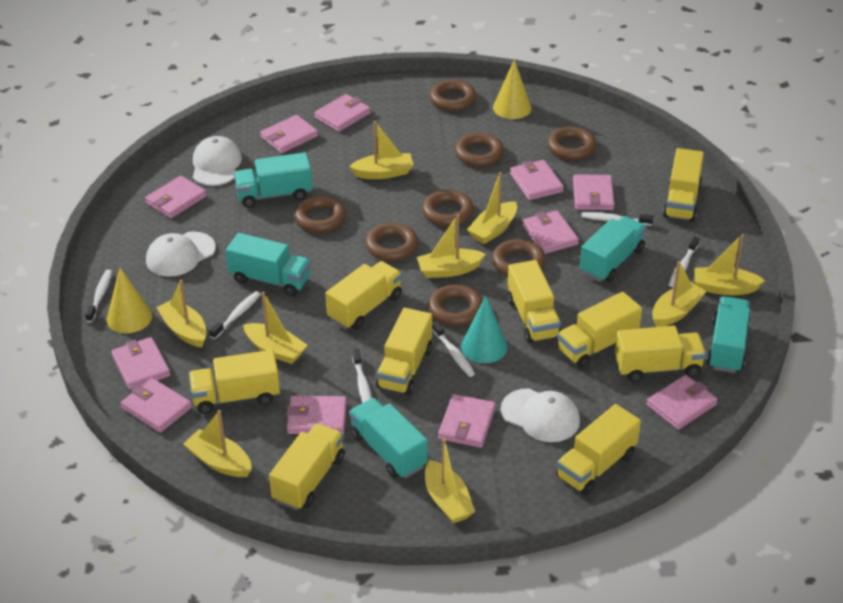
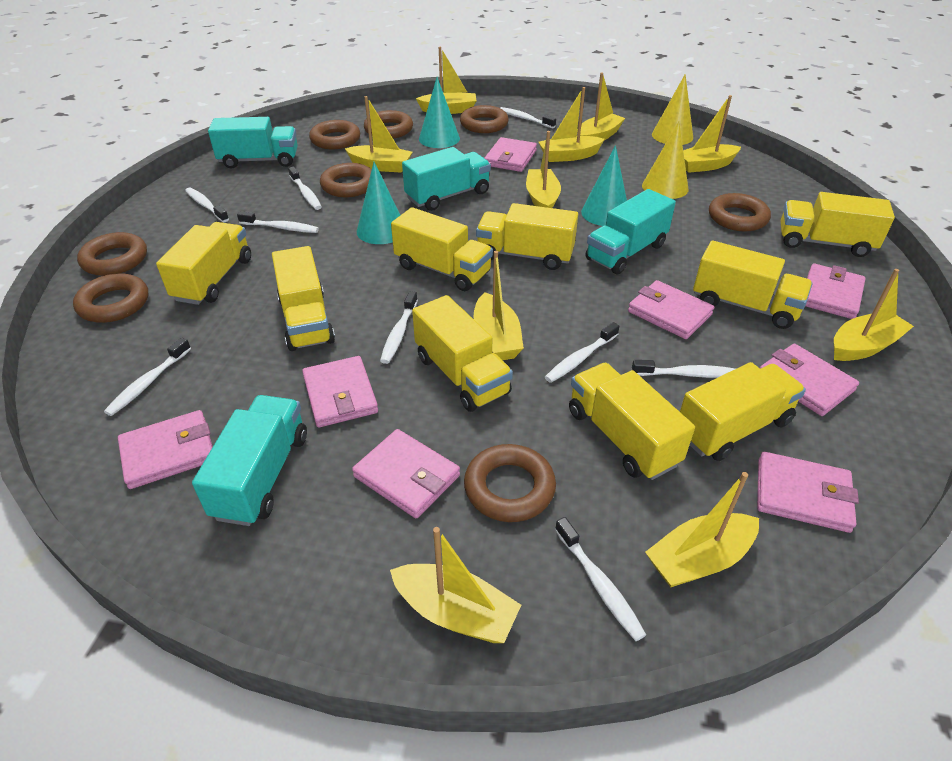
pink wallet: 11 -> 8
turquoise cone: 1 -> 3
turquoise truck: 5 -> 4
white cap: 3 -> 0
white toothbrush: 6 -> 9
yellow boat: 9 -> 10

